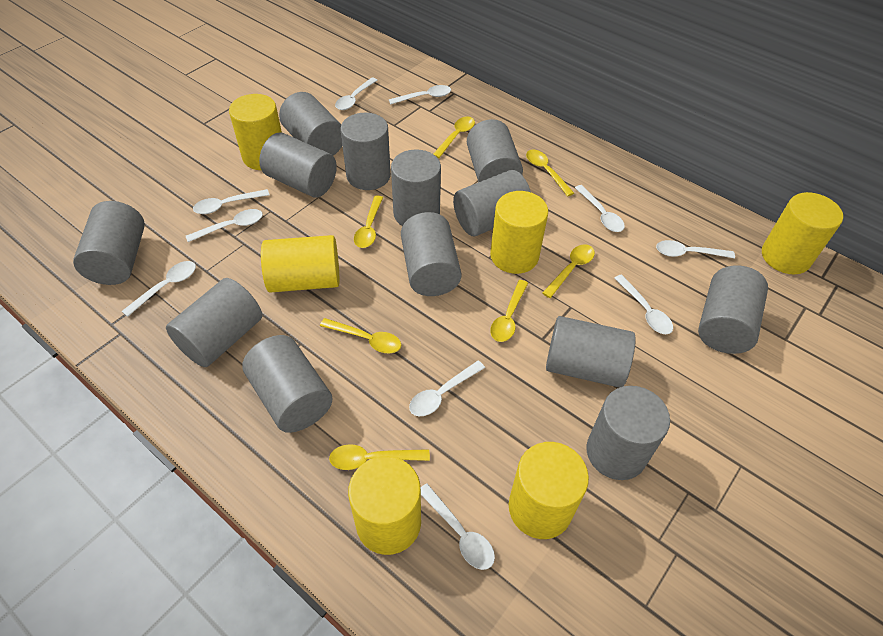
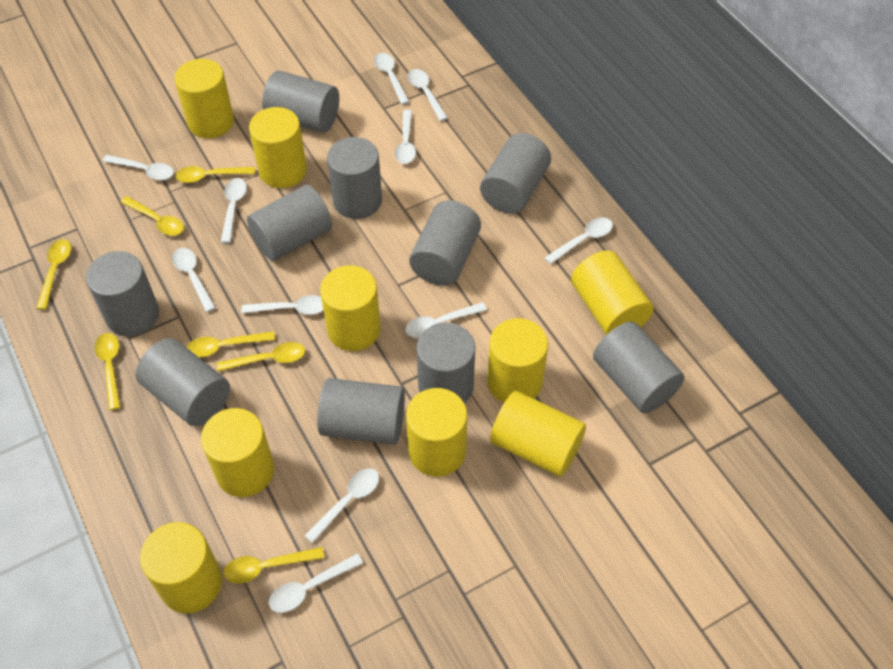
grey cylinder: 13 -> 10
white spoon: 10 -> 11
yellow cylinder: 6 -> 9

